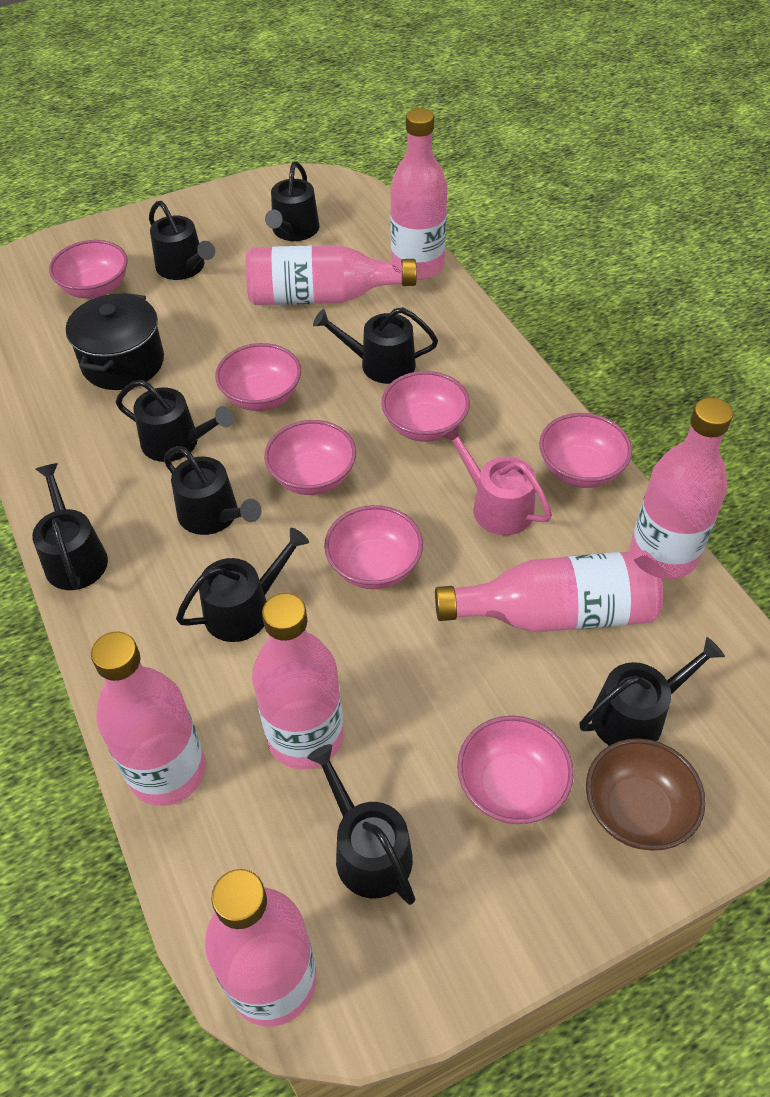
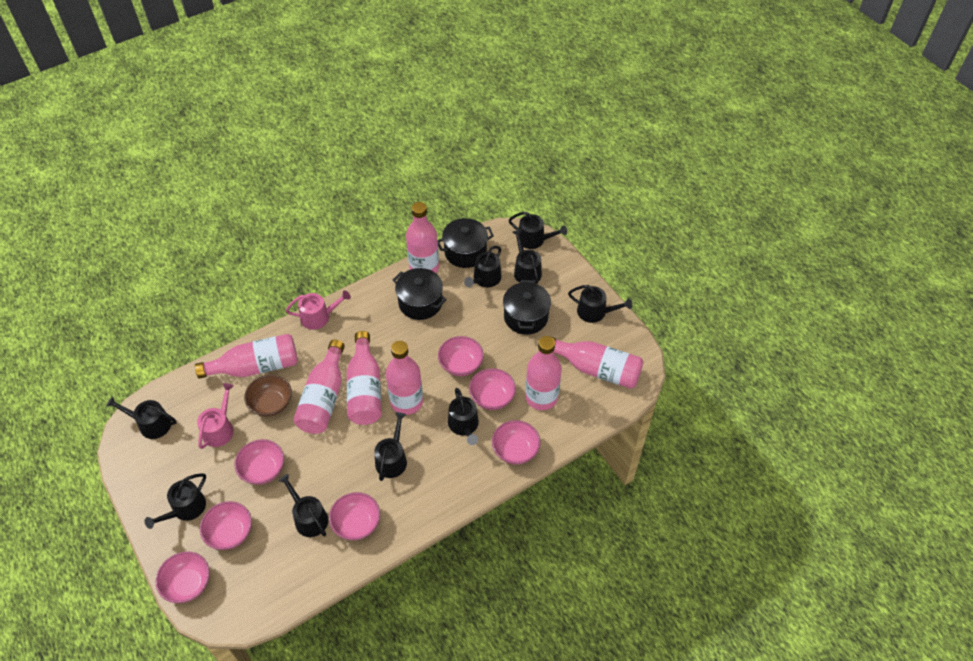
black pot: 1 -> 3
pink watering can: 1 -> 2

